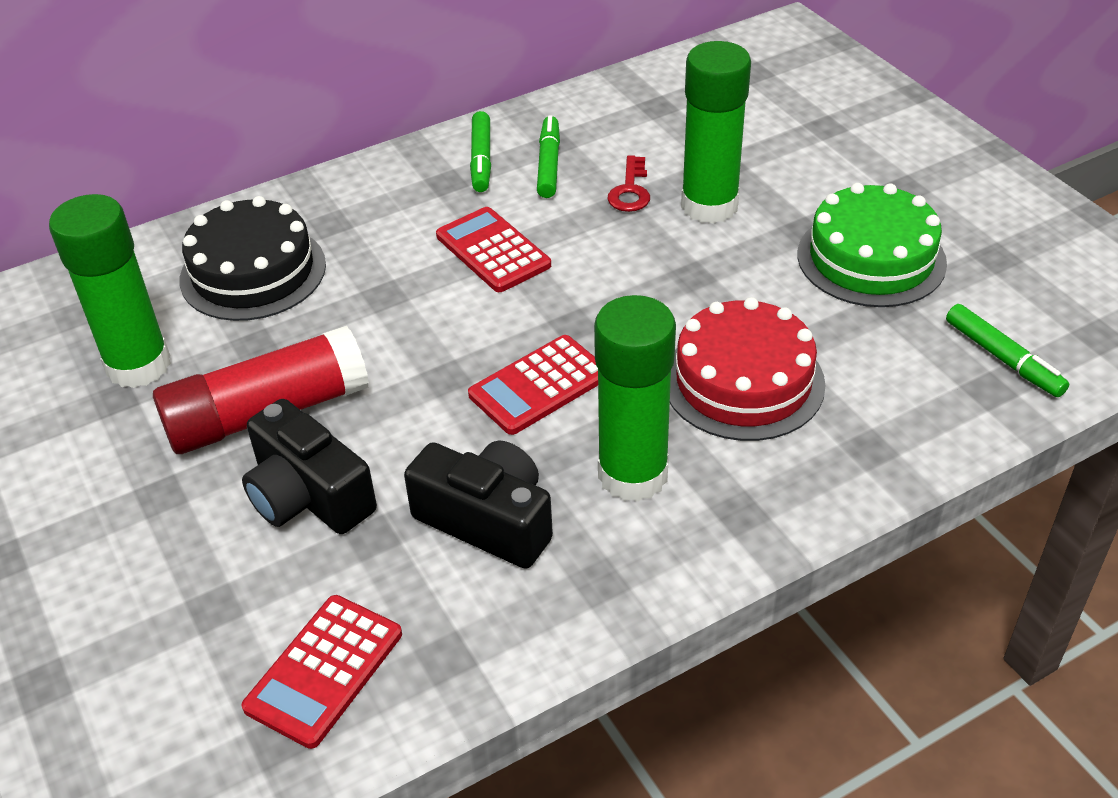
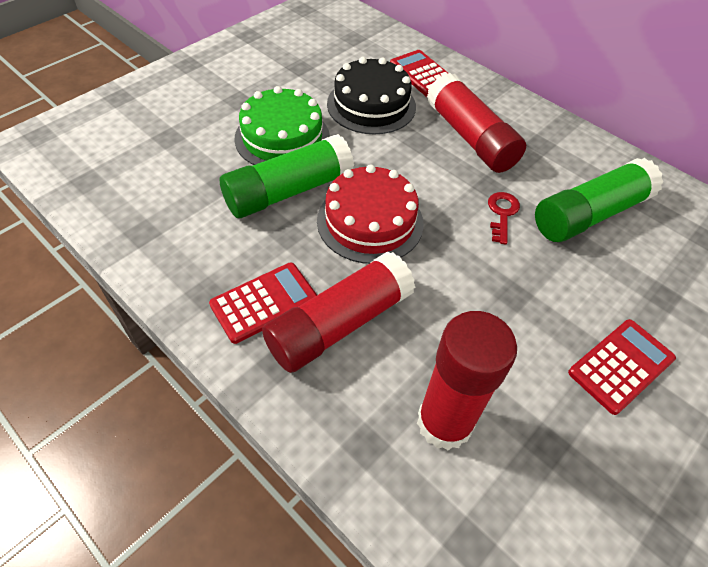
black camera: 2 -> 0
green glue stick: 3 -> 2
green marker: 3 -> 0
red glue stick: 1 -> 3

